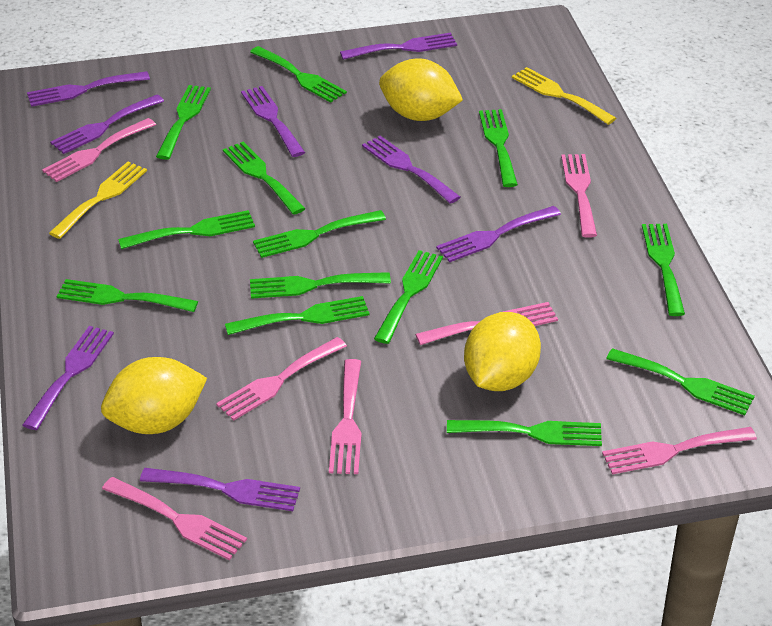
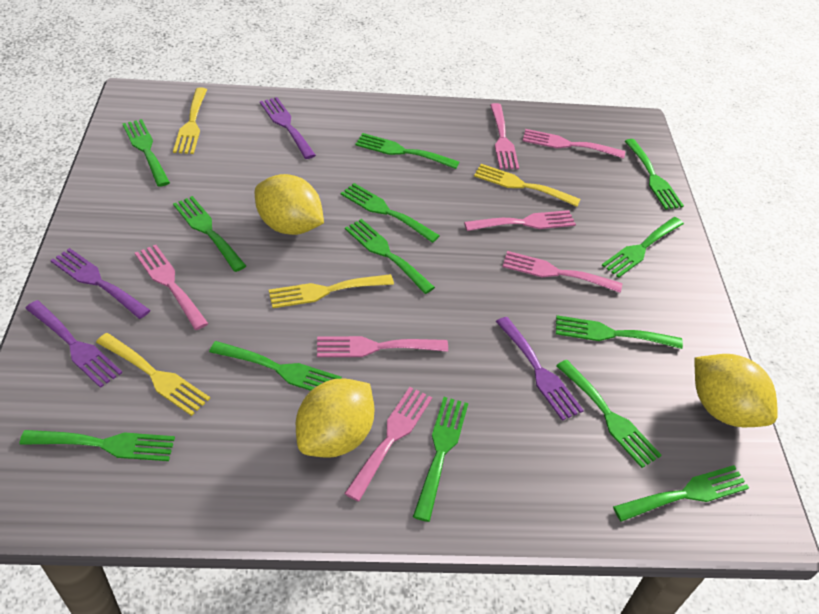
purple fork: 8 -> 4
yellow fork: 2 -> 4

